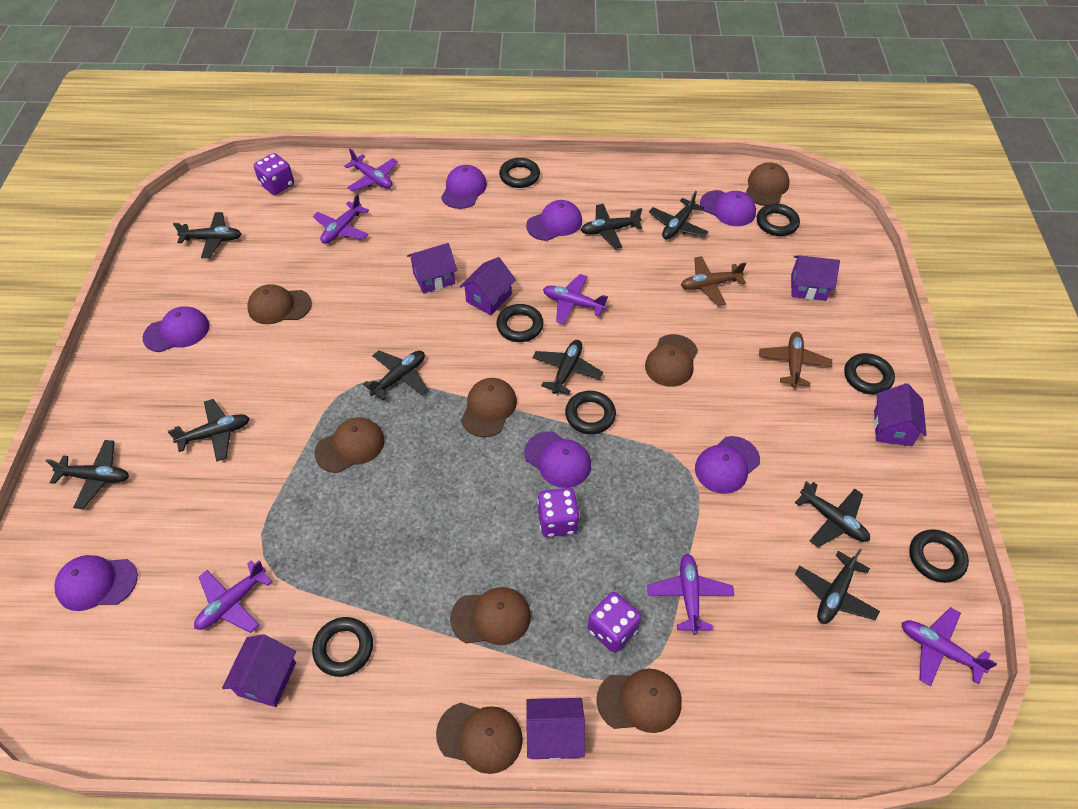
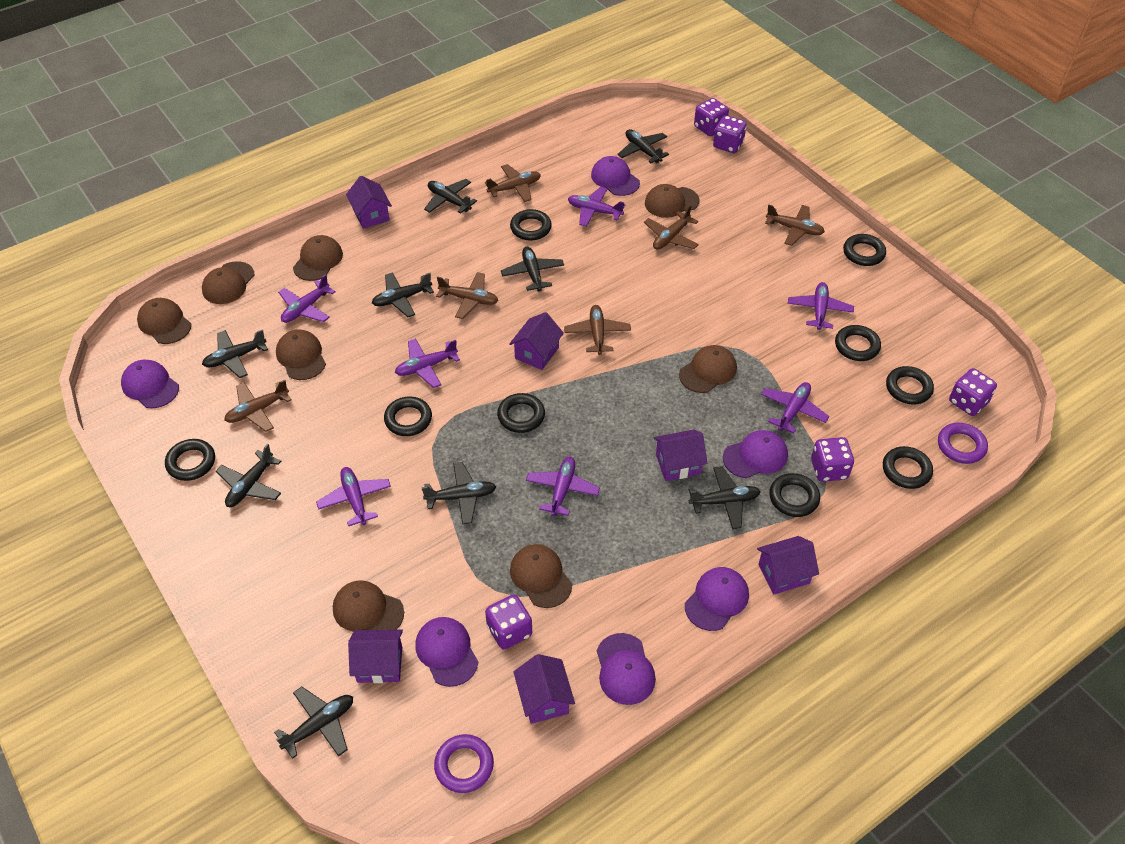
black ring: 7 -> 9
brown plane: 2 -> 6
purple cap: 7 -> 6
purple dice: 3 -> 5
purple plane: 6 -> 7
purple ring: 0 -> 2

